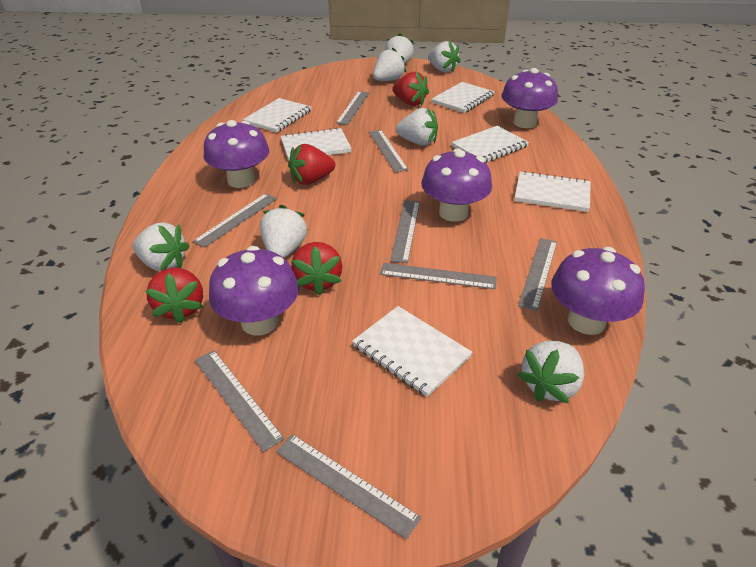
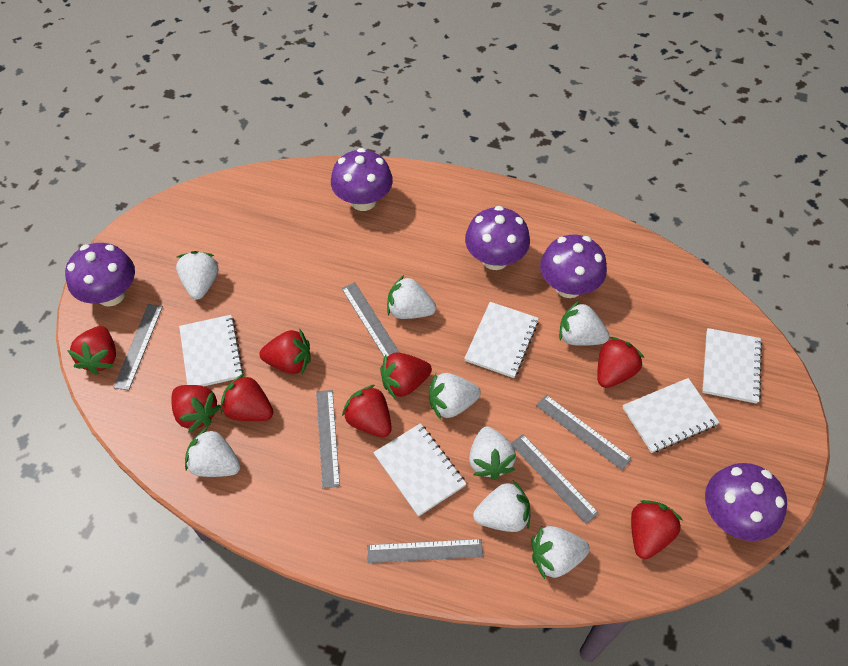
grey ruler: 8 -> 6
red strawberry: 4 -> 8
white notebook: 6 -> 5
white strawberry: 7 -> 8

